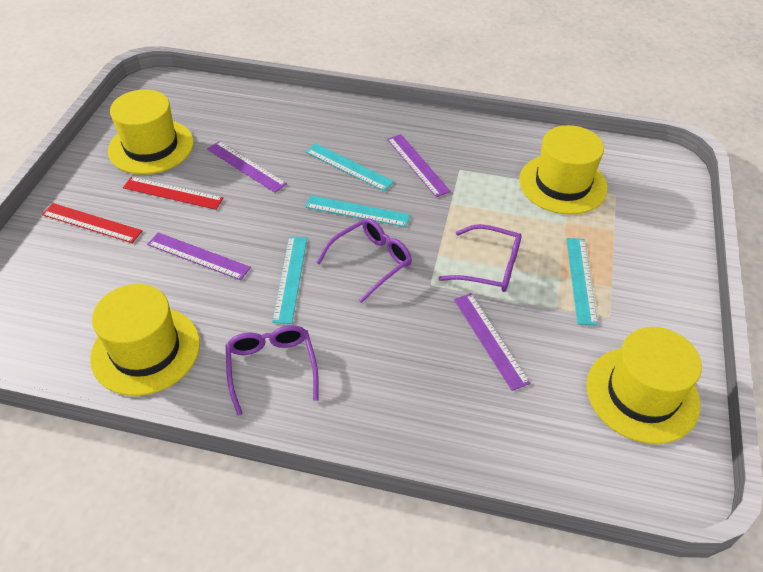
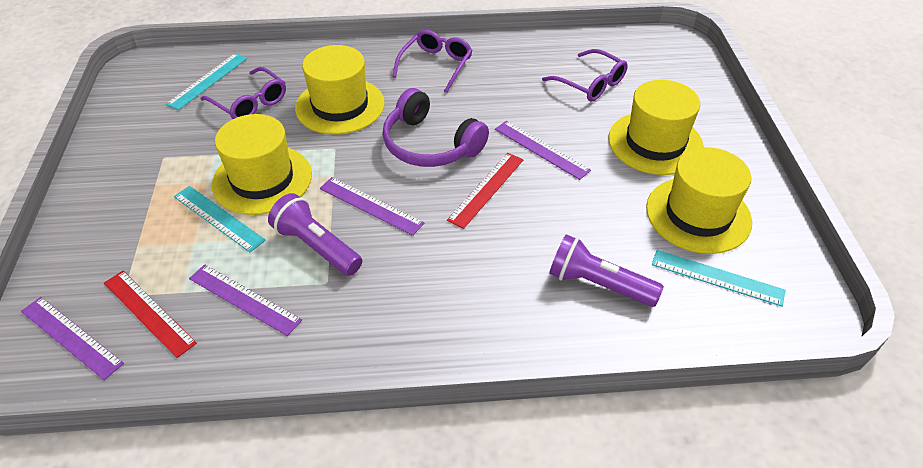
purple flashlight: 0 -> 2
purple headphones: 0 -> 1
turquoise ruler: 4 -> 3

